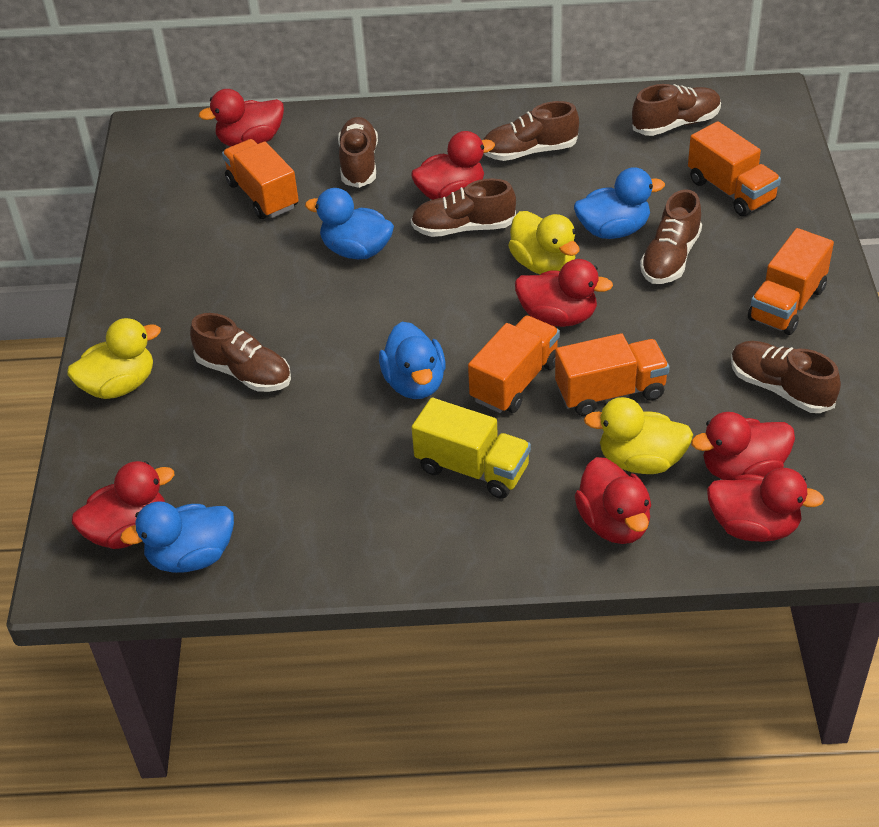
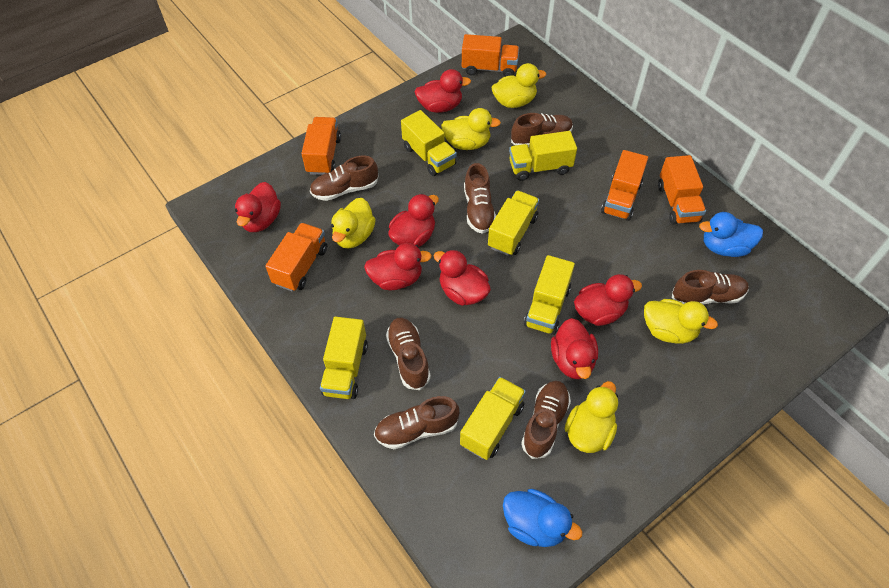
blue duck: 4 -> 2
yellow duck: 3 -> 5
yellow truck: 1 -> 6

